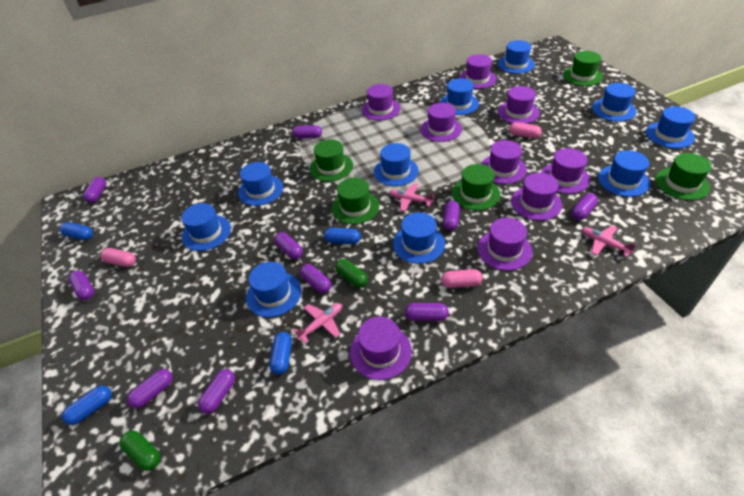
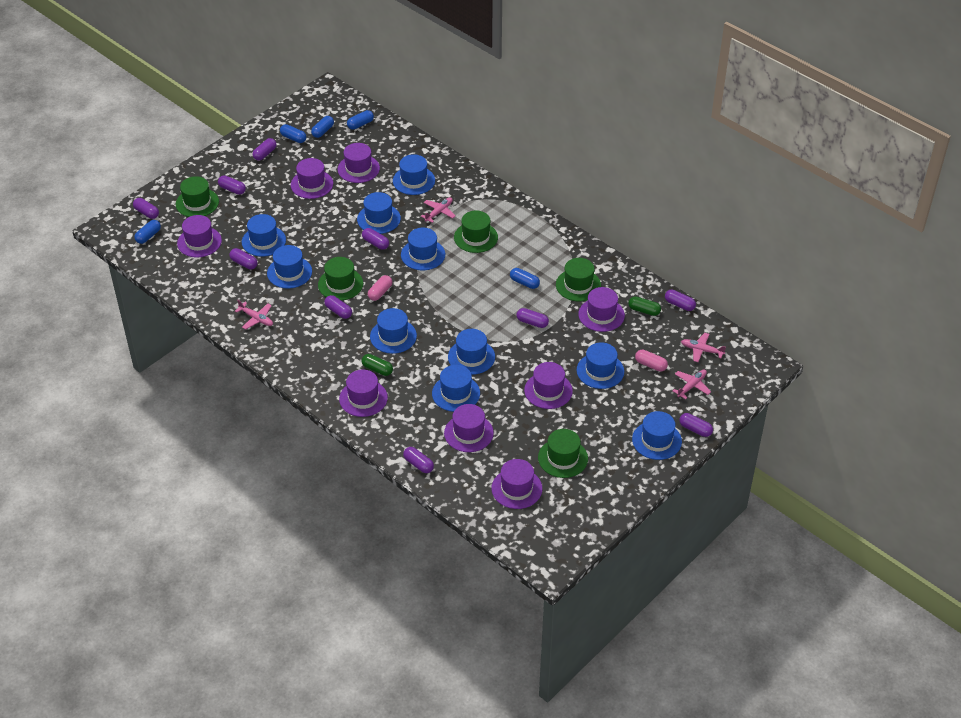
blue capsule: 4 -> 5
pink capsule: 3 -> 2
pink plane: 3 -> 4
purple hat: 9 -> 8

